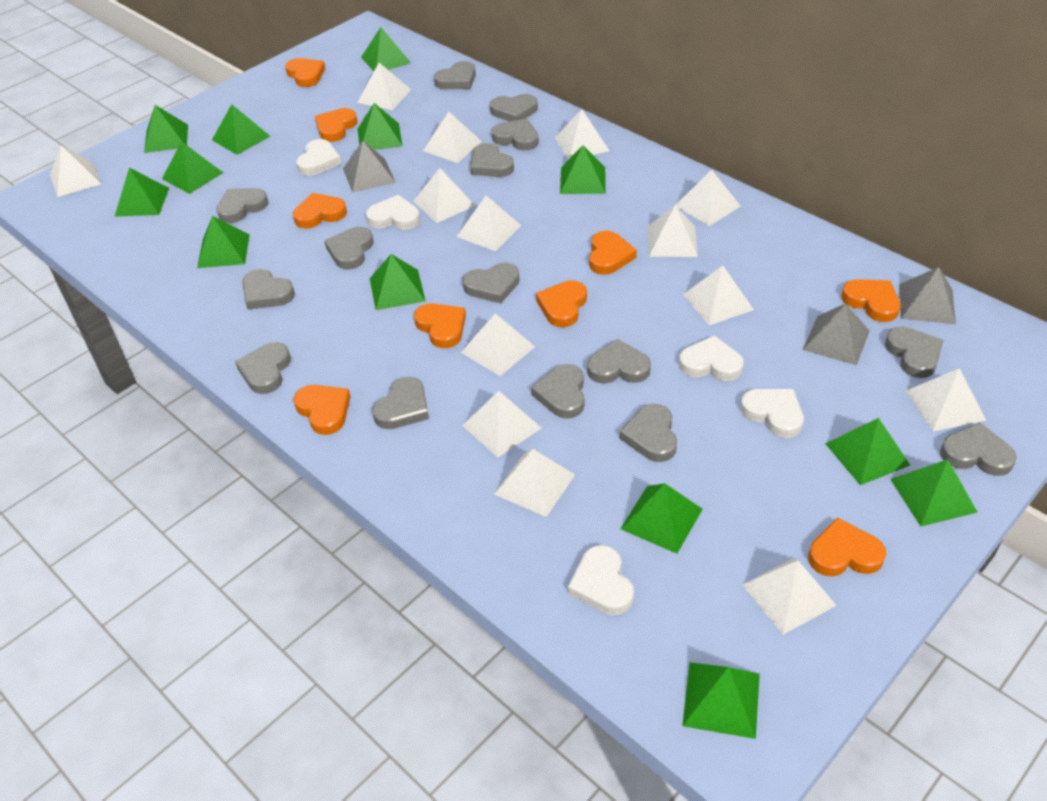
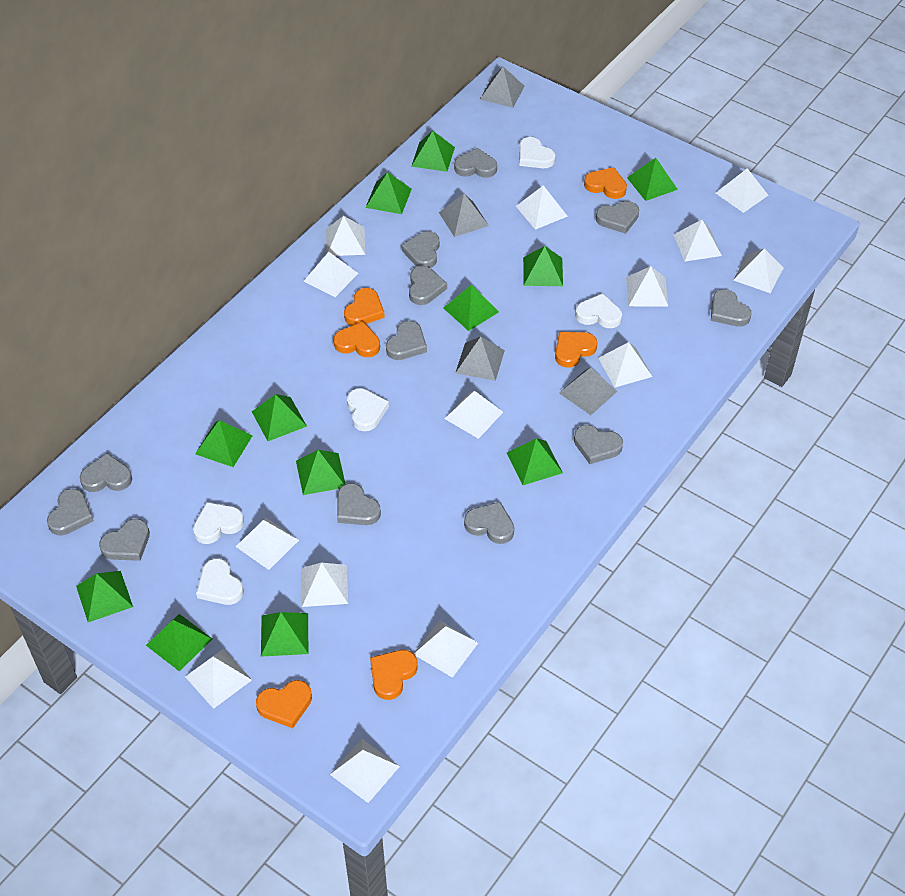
green pyramid: 13 -> 12
grey heart: 15 -> 12
grey pyramid: 3 -> 4
orange heart: 9 -> 6

